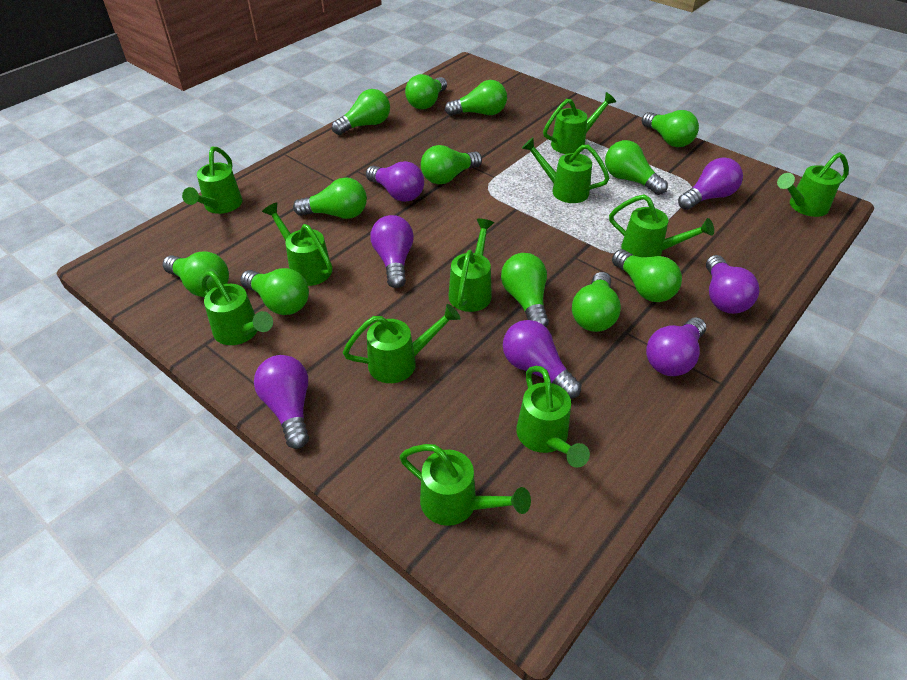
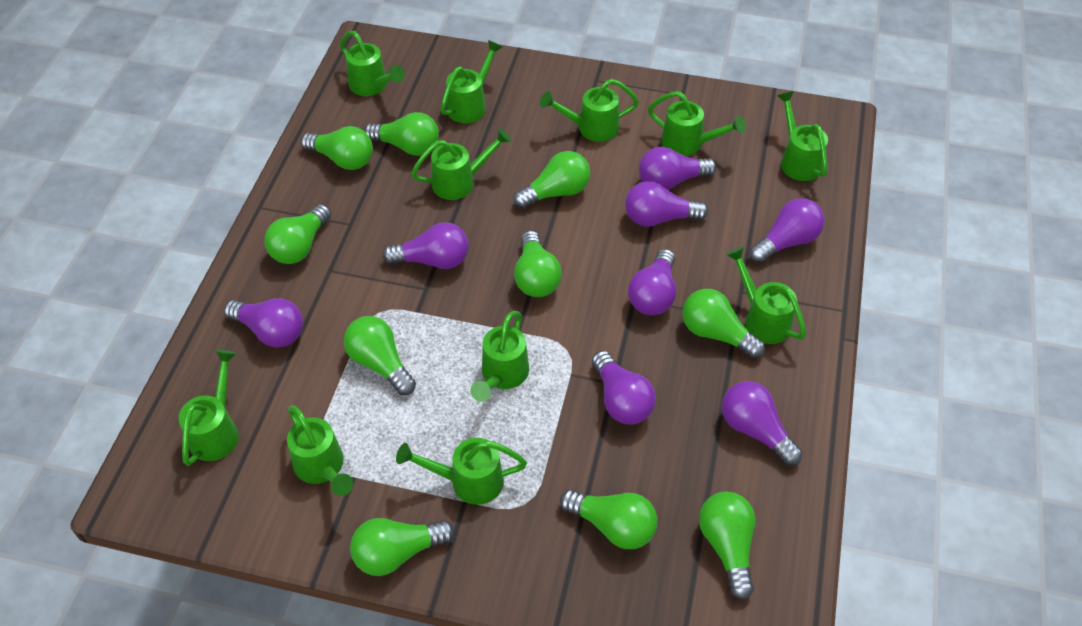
green light bulb: 12 -> 10
purple light bulb: 7 -> 8

